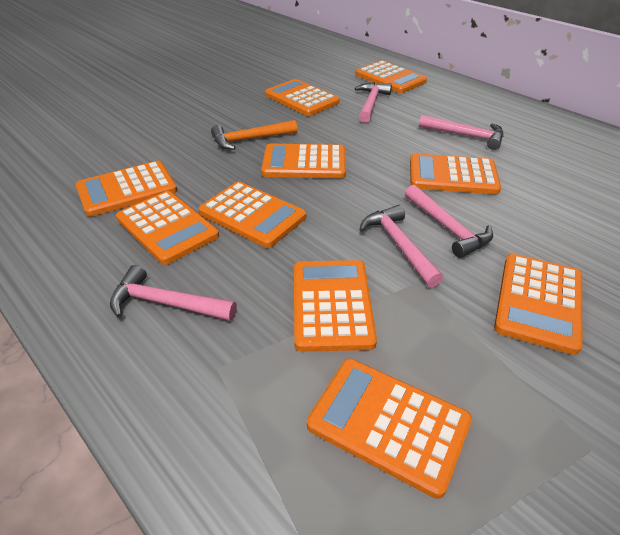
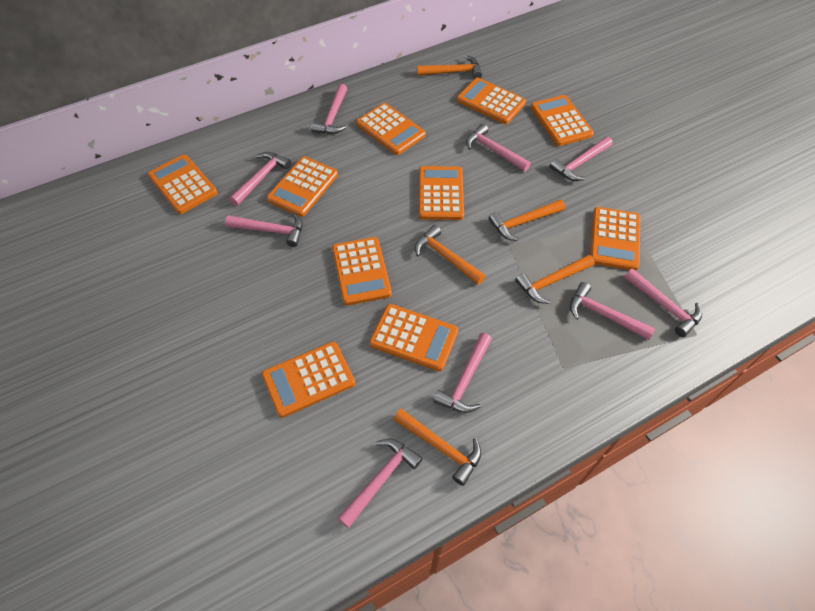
orange hammer: 1 -> 5
pink hammer: 5 -> 9

